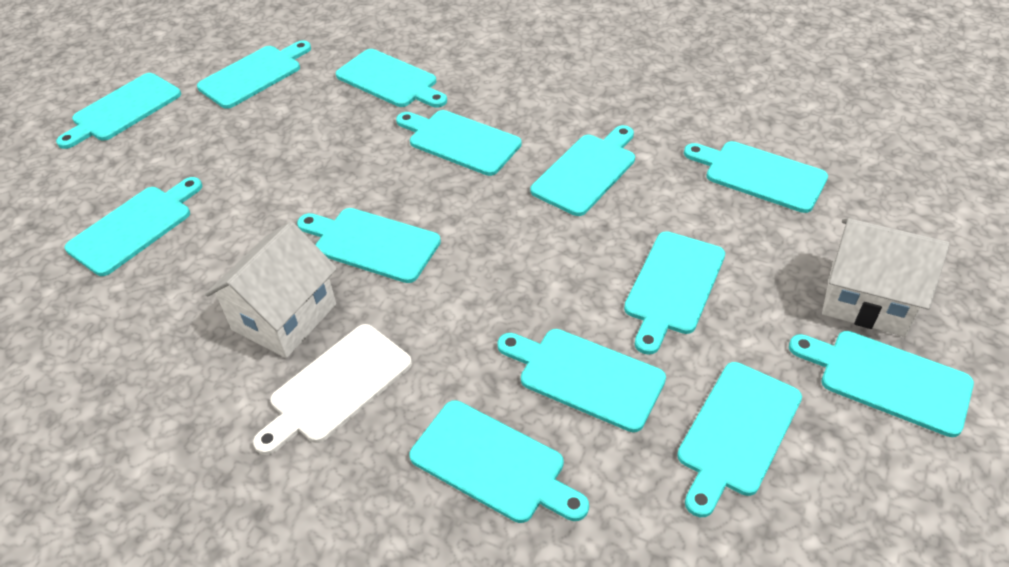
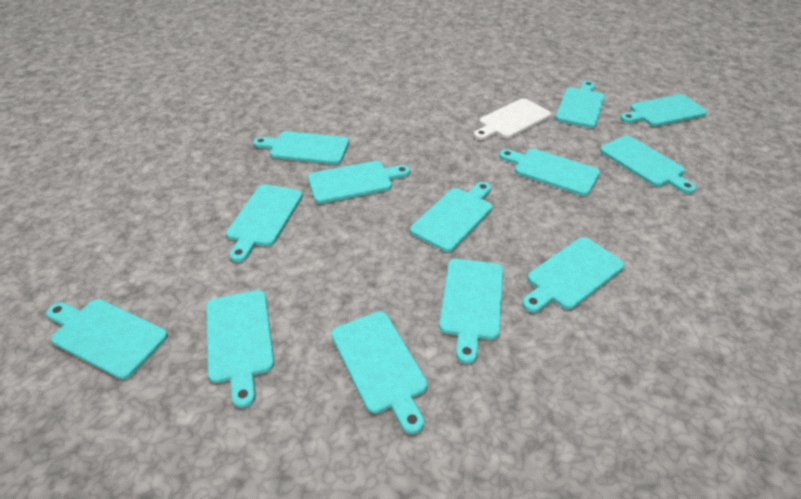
white house: 2 -> 0

